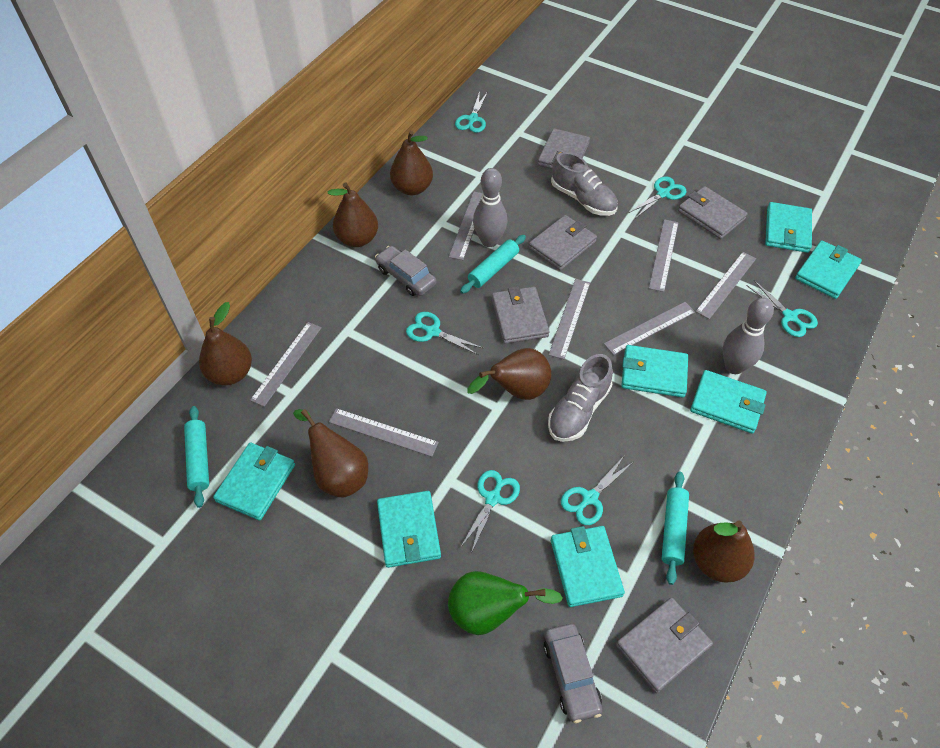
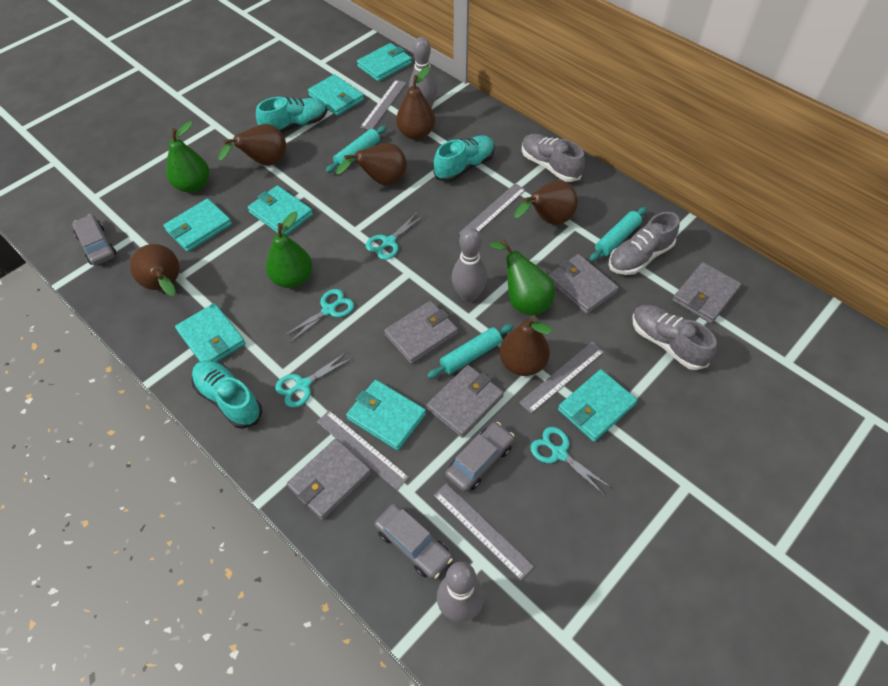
green pear: 1 -> 3
grey bowling pin: 2 -> 3
grey car: 2 -> 3
grey ruler: 7 -> 5
grey shoe: 2 -> 3
turquoise scissors: 6 -> 4
turquoise shoe: 0 -> 3

